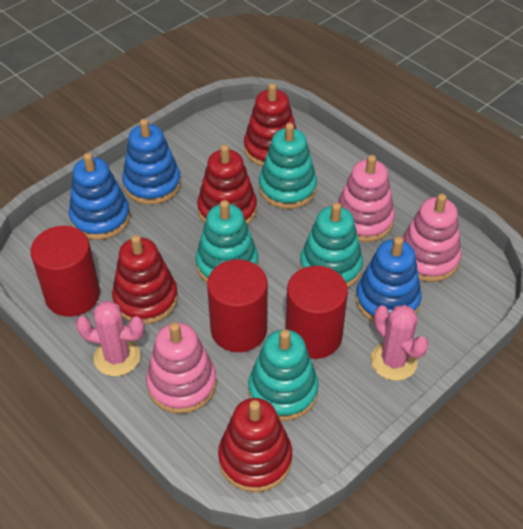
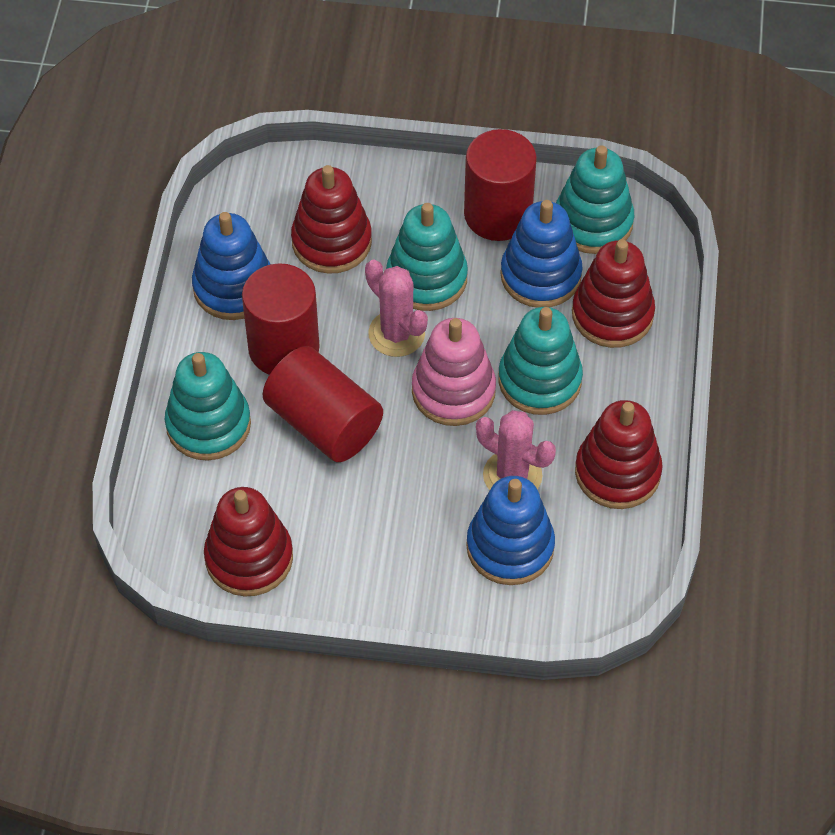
pink stacking toy: 3 -> 1

